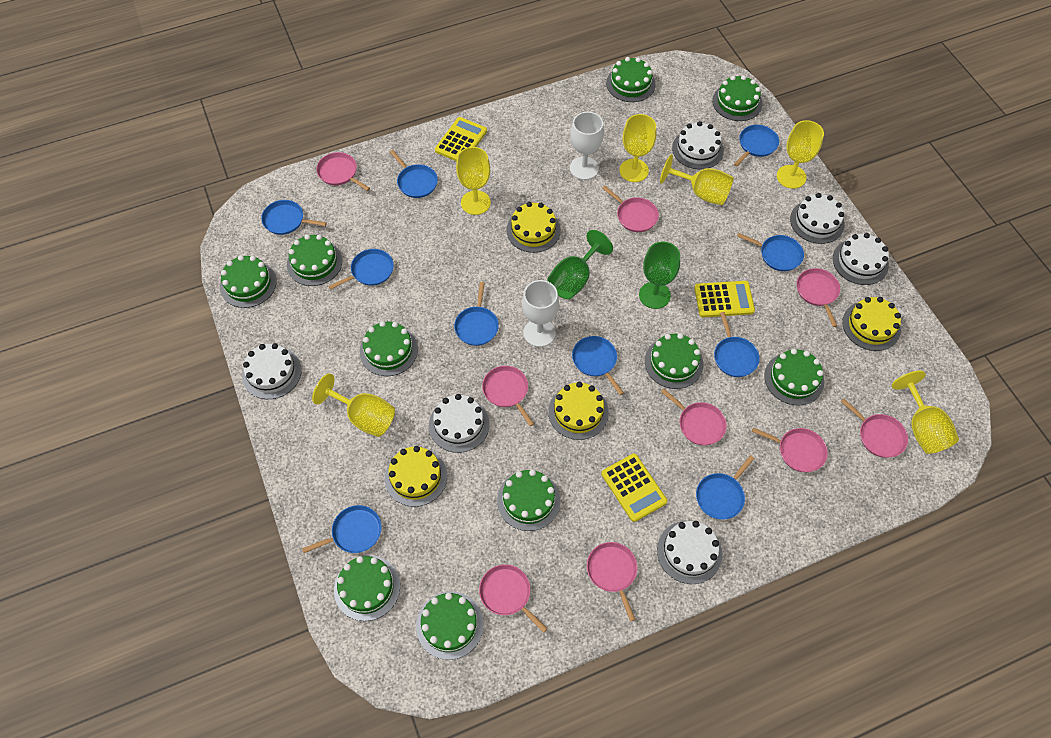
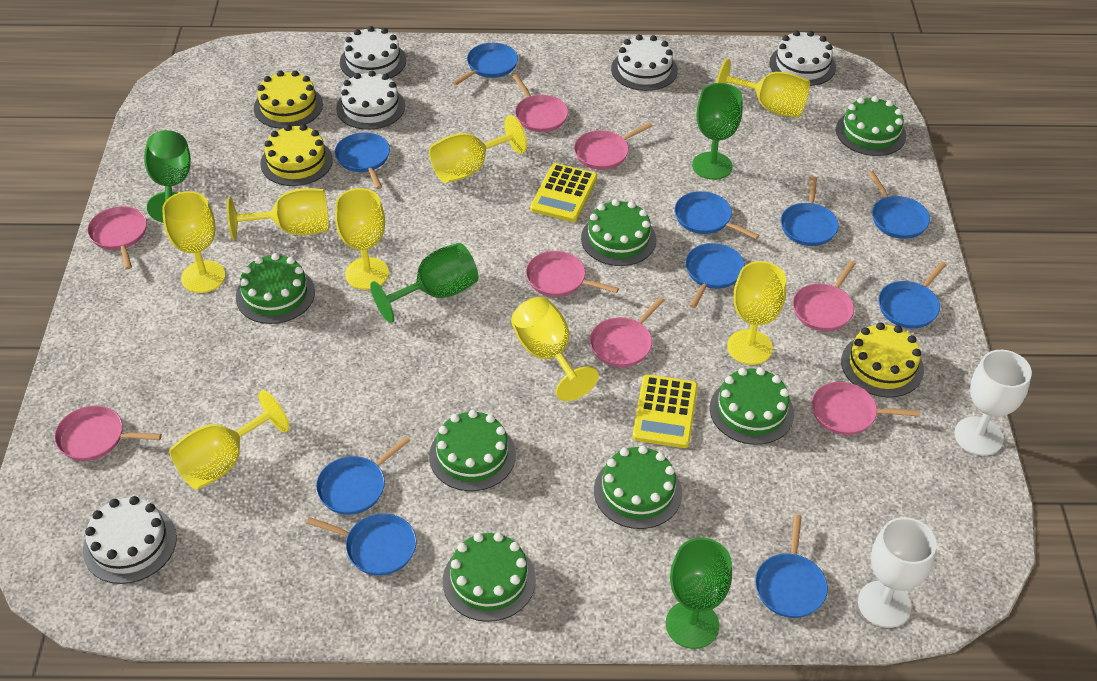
green cake: 10 -> 7
green goblet: 2 -> 4
pink pan: 9 -> 8
white cake: 6 -> 5
yellow cake: 4 -> 3
yellow calculator: 3 -> 2
yellow goblet: 6 -> 8

